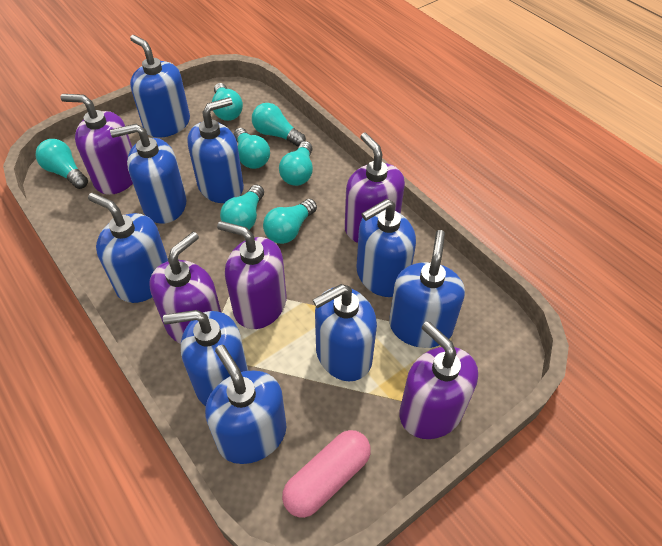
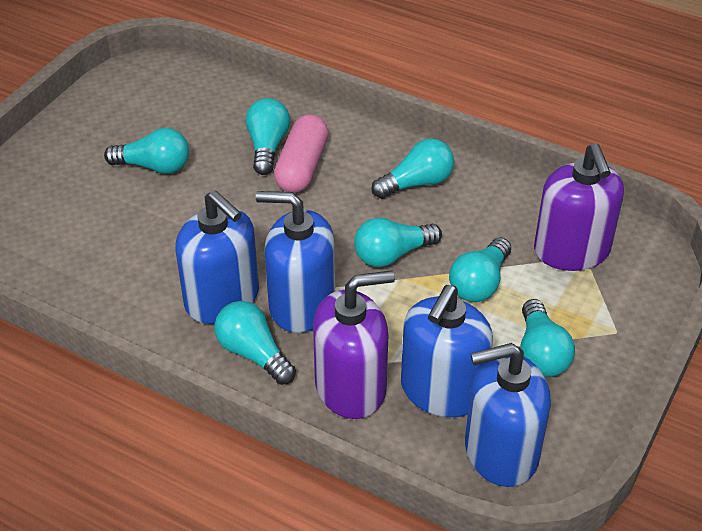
blue soap dispenser: 9 -> 4
purple soap dispenser: 5 -> 2

